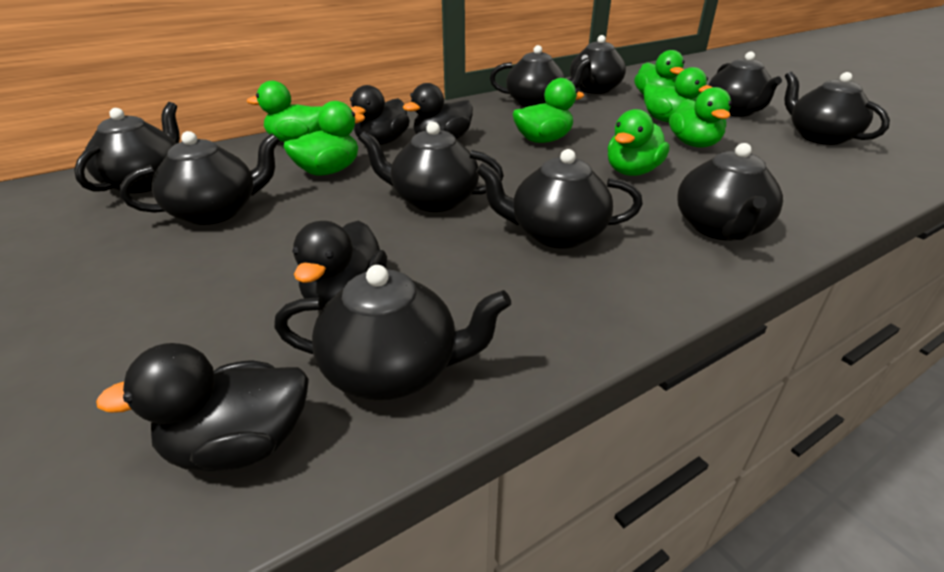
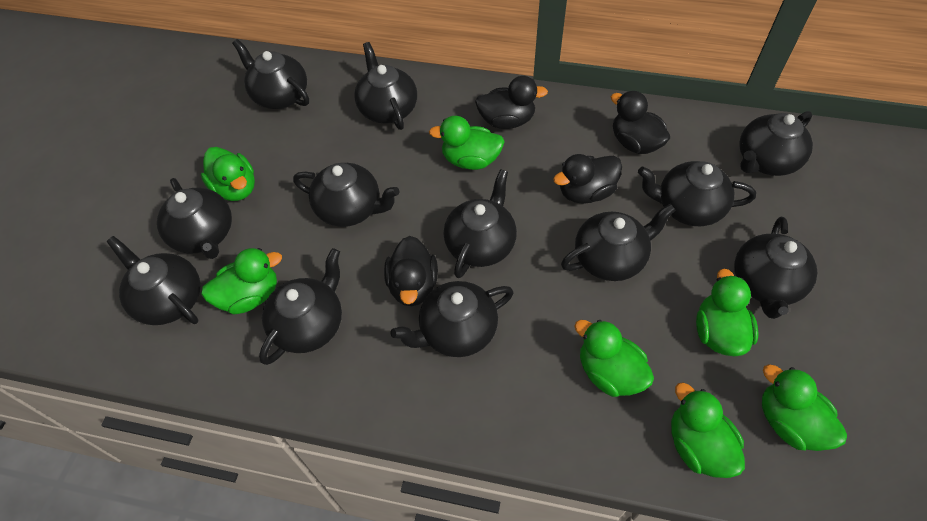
black teapot: 10 -> 12

